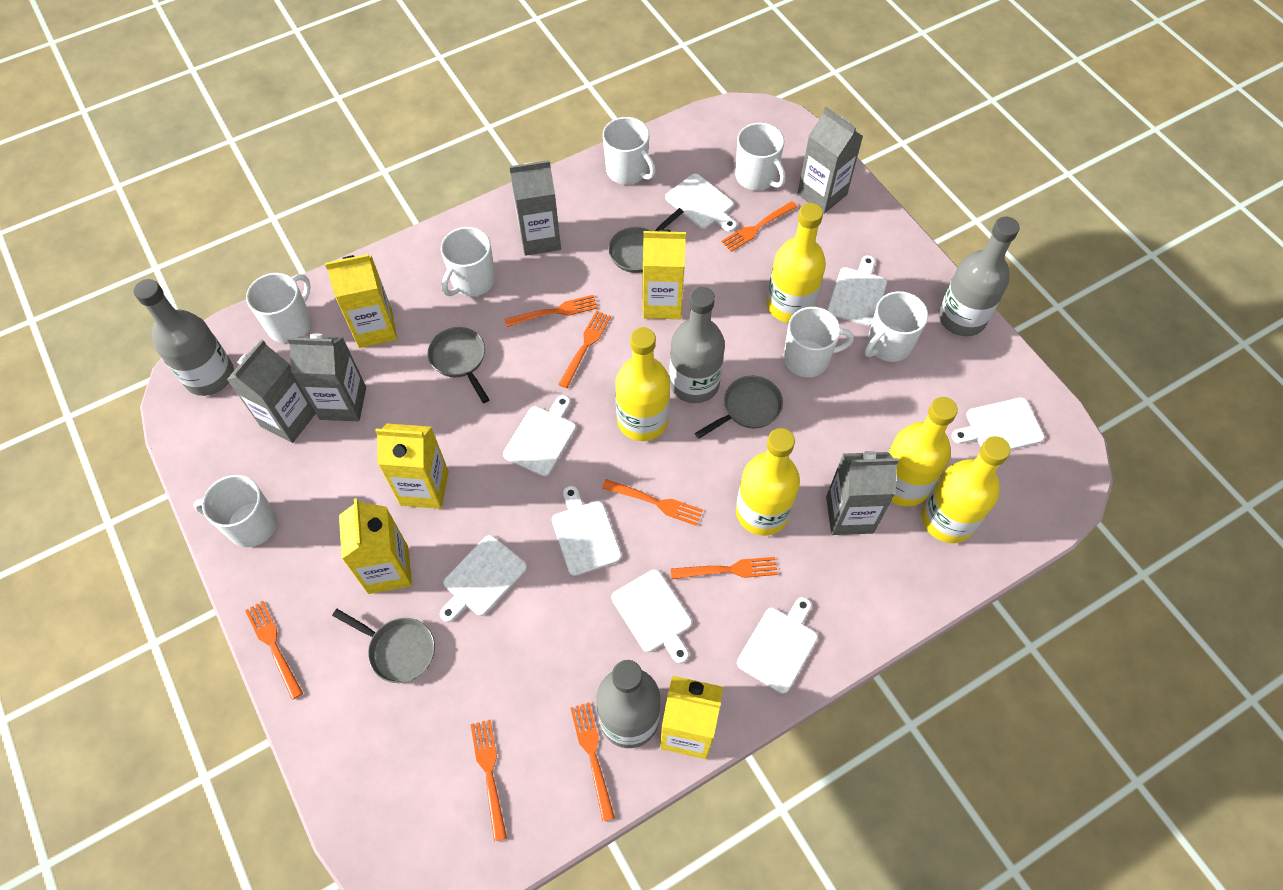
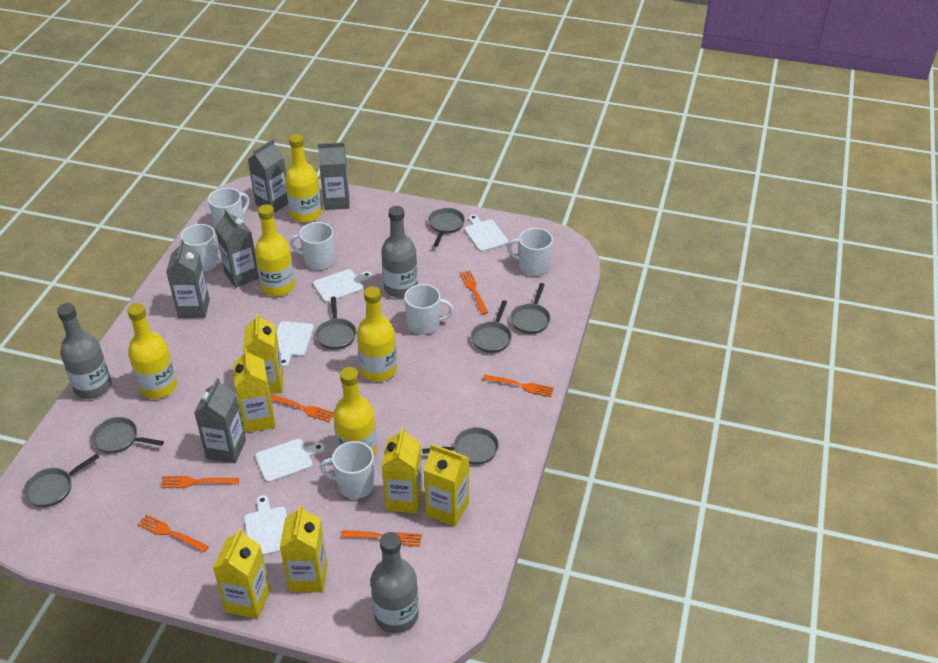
grey bottle: 4 -> 3
grey pan: 4 -> 7
orange fork: 8 -> 6
white cutting board: 8 -> 5
white mug: 7 -> 6
yellow carton: 5 -> 6

